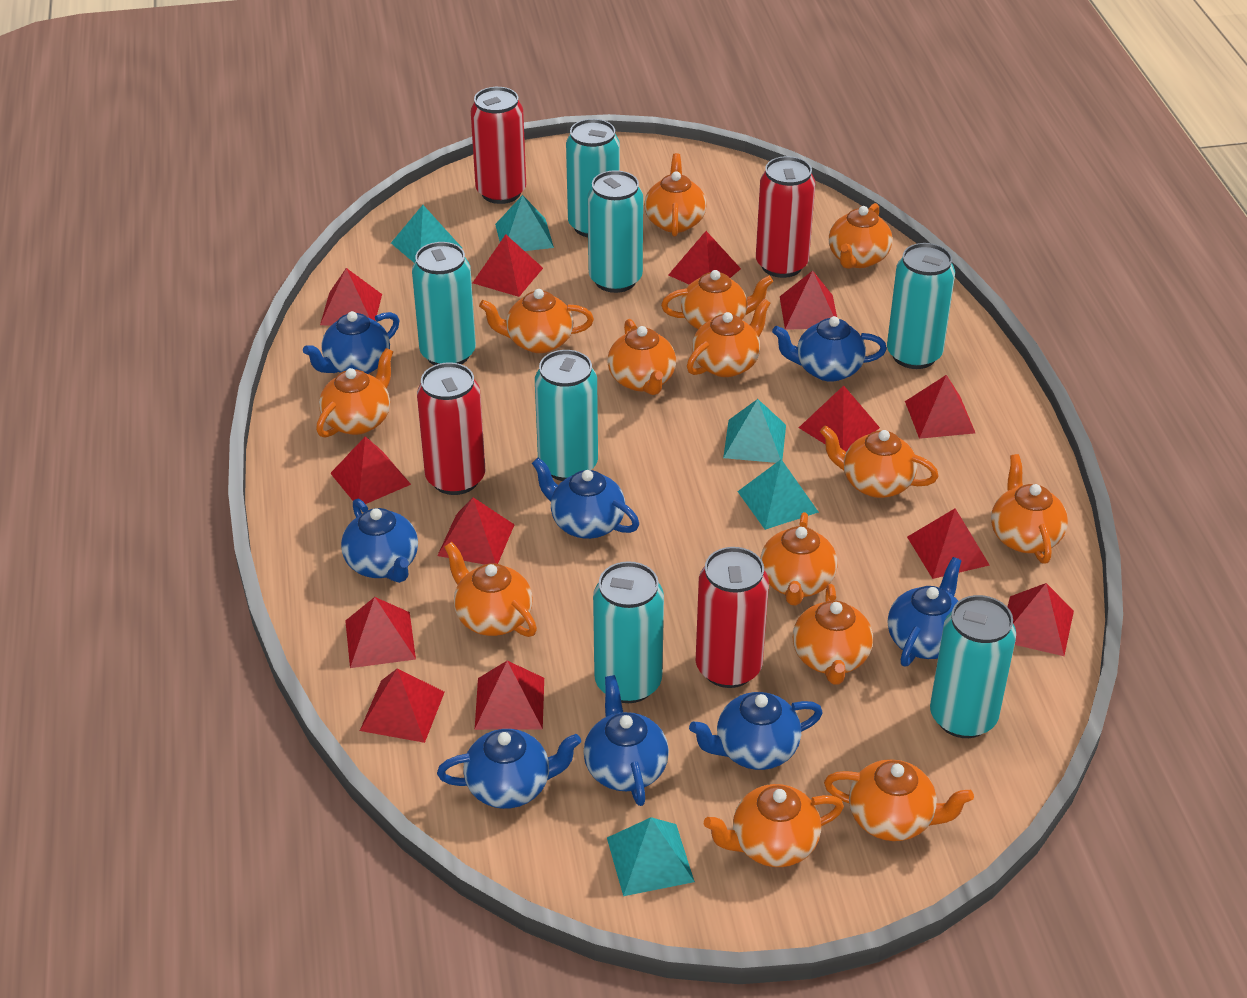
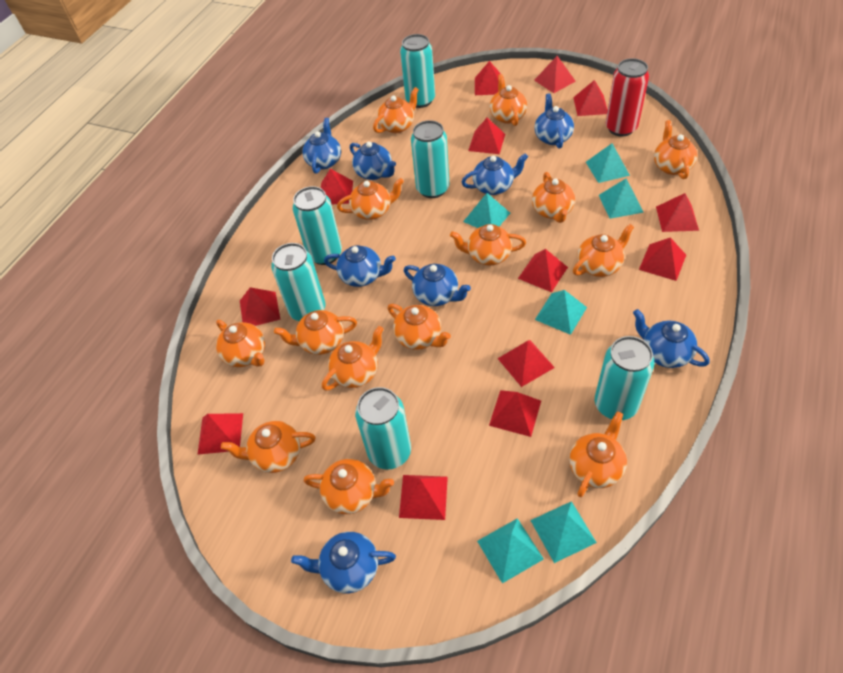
red can: 4 -> 1
turquoise can: 7 -> 6
turquoise pyramid: 5 -> 6

